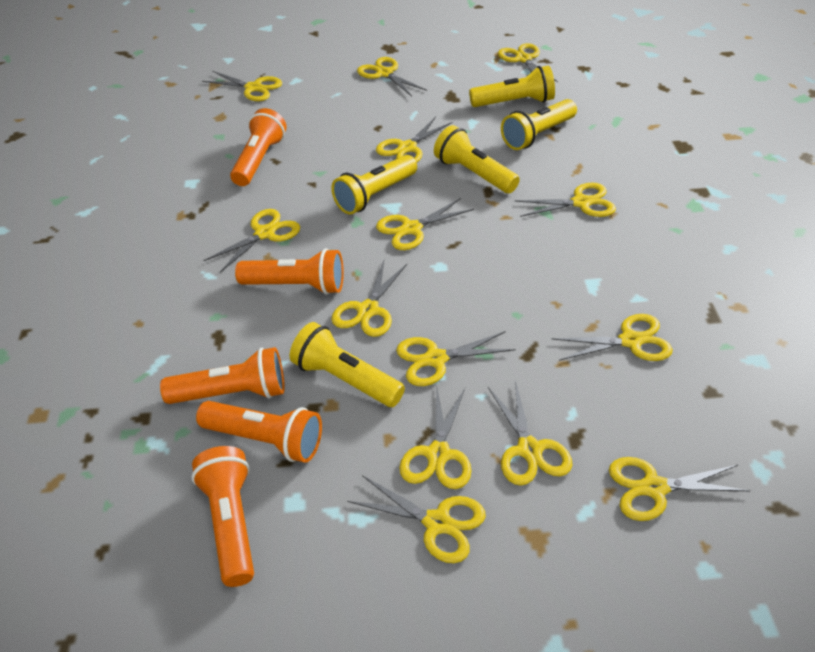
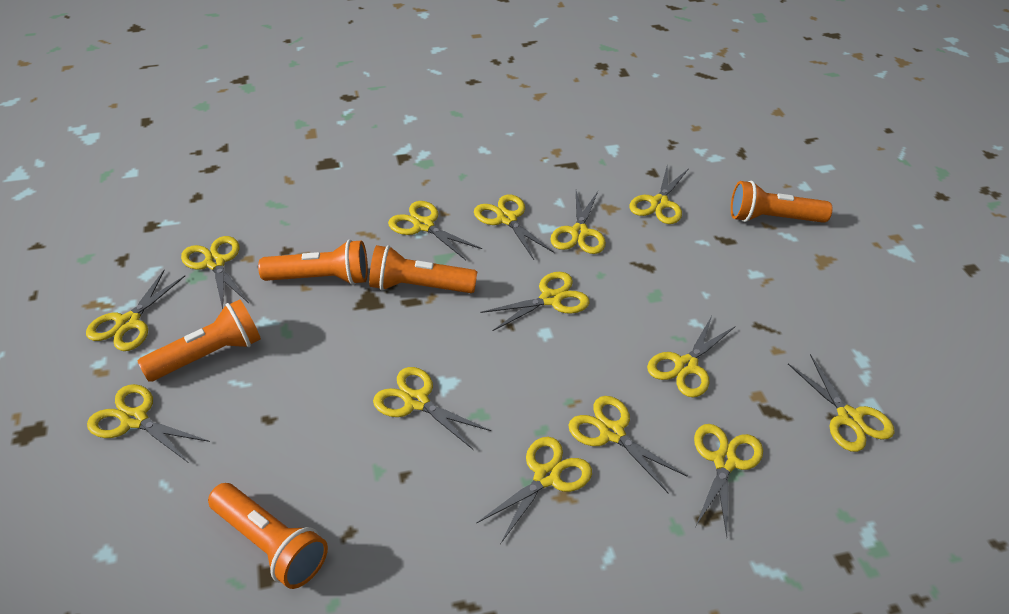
yellow flashlight: 5 -> 0

